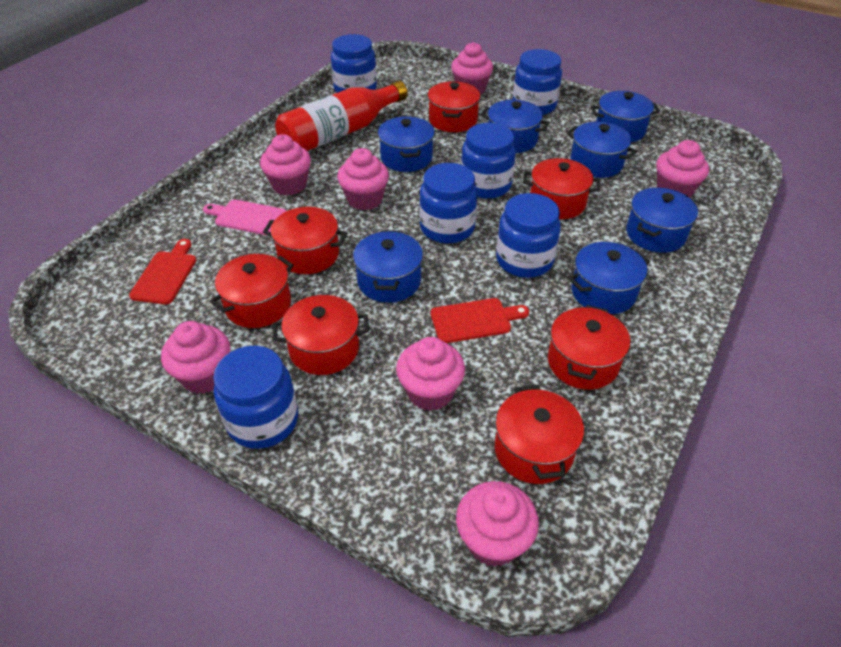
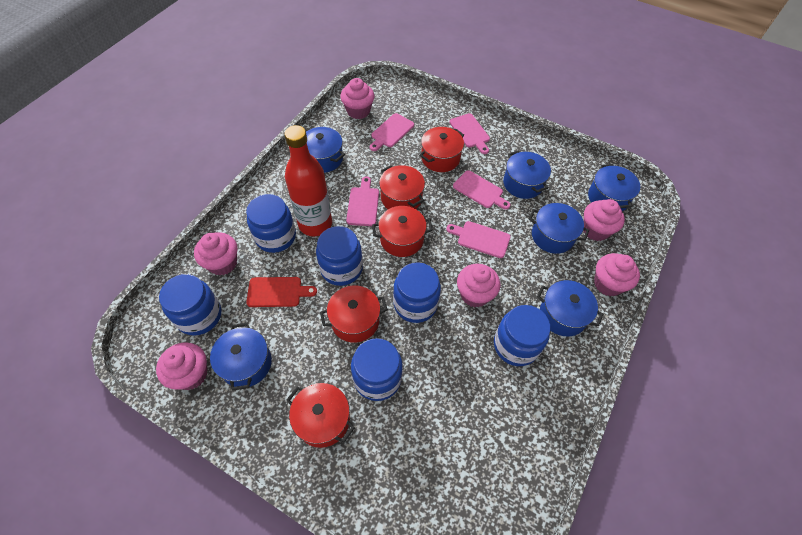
blue pot: 7 -> 6
pink cupcake: 7 -> 6
pink cutting board: 1 -> 5
red cutting board: 2 -> 1
red pot: 7 -> 5

